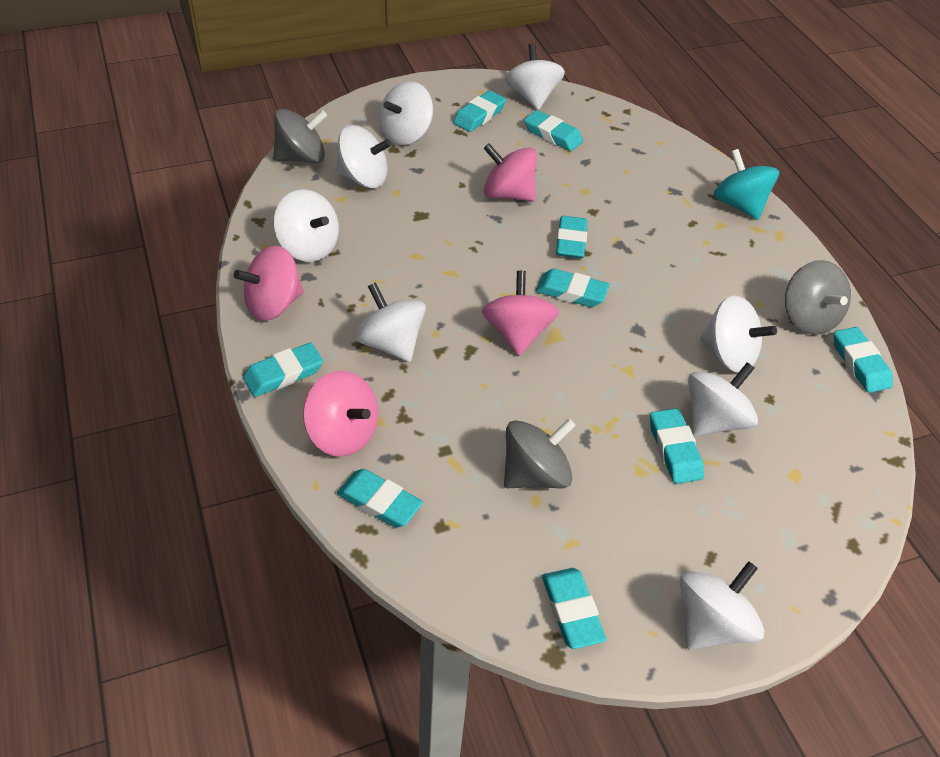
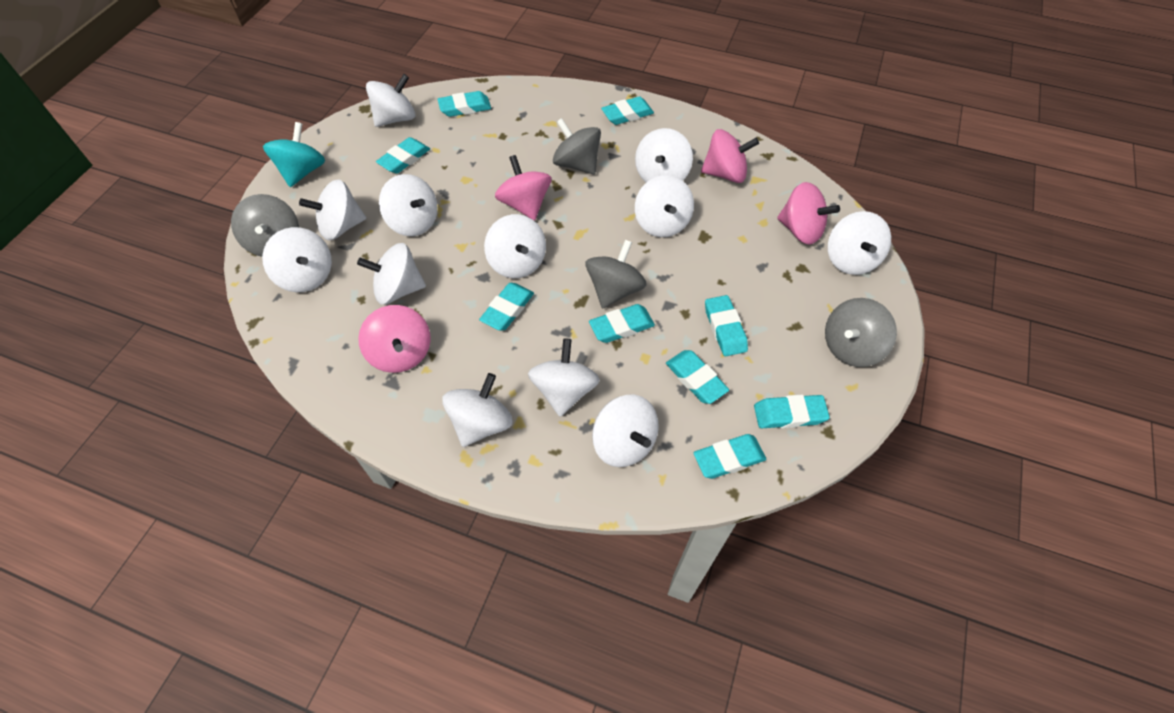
grey spinning top: 3 -> 4
white spinning top: 8 -> 12

